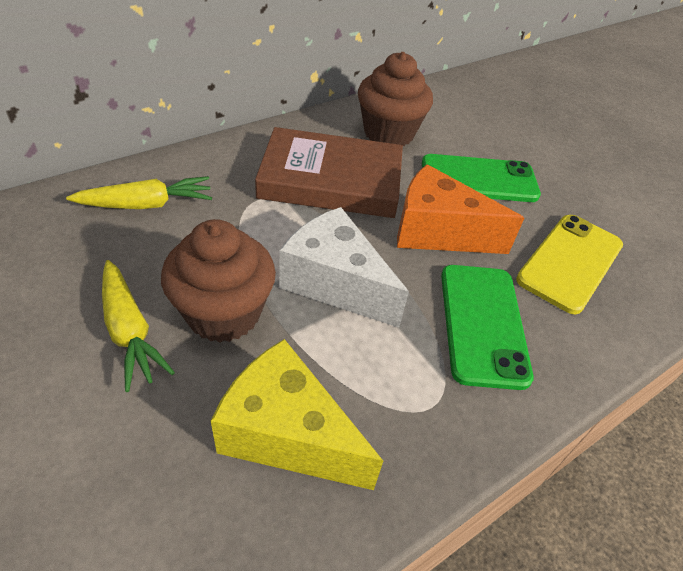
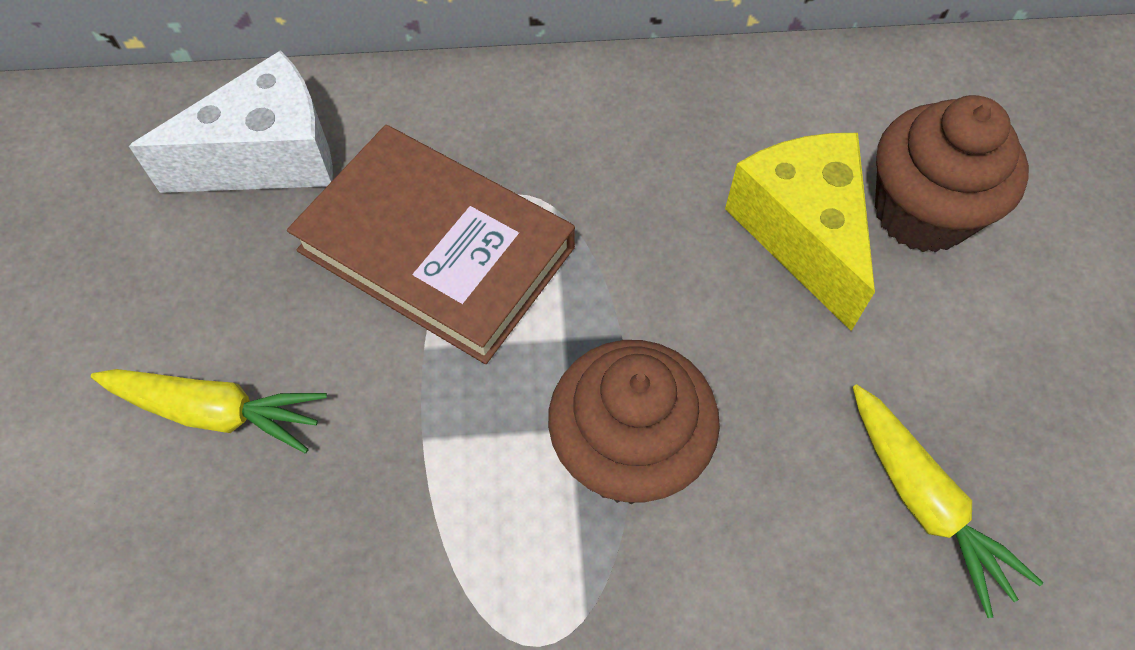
green phone: 2 -> 0
orange cheese: 1 -> 0
yellow phone: 1 -> 0

